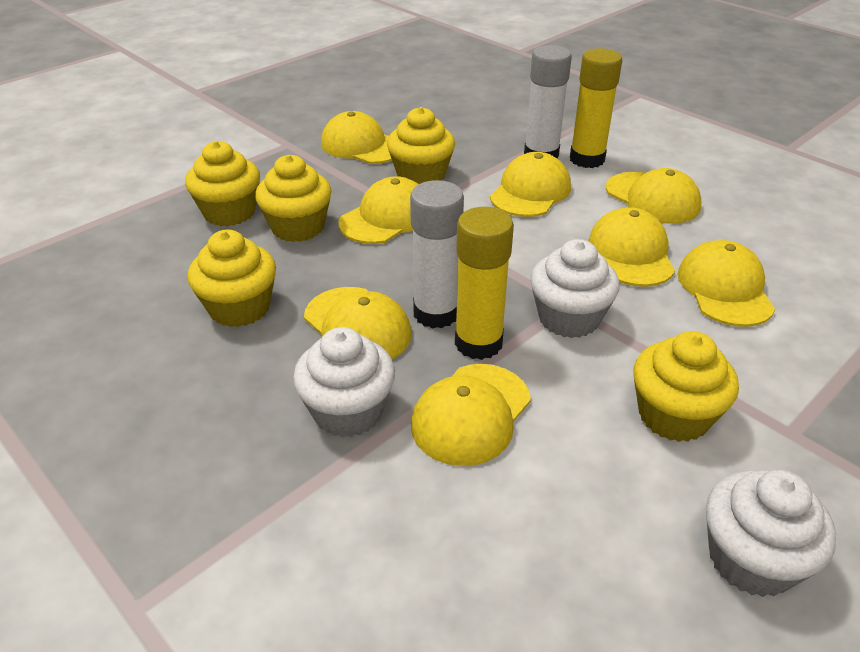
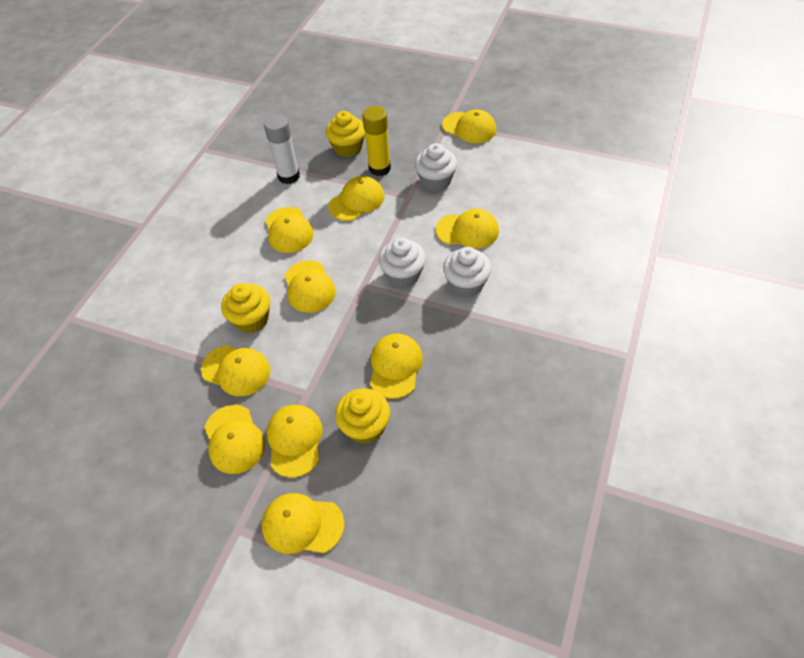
white glue stick: 2 -> 1
yellow cap: 8 -> 10
yellow cupcake: 5 -> 3
yellow glue stick: 2 -> 1

